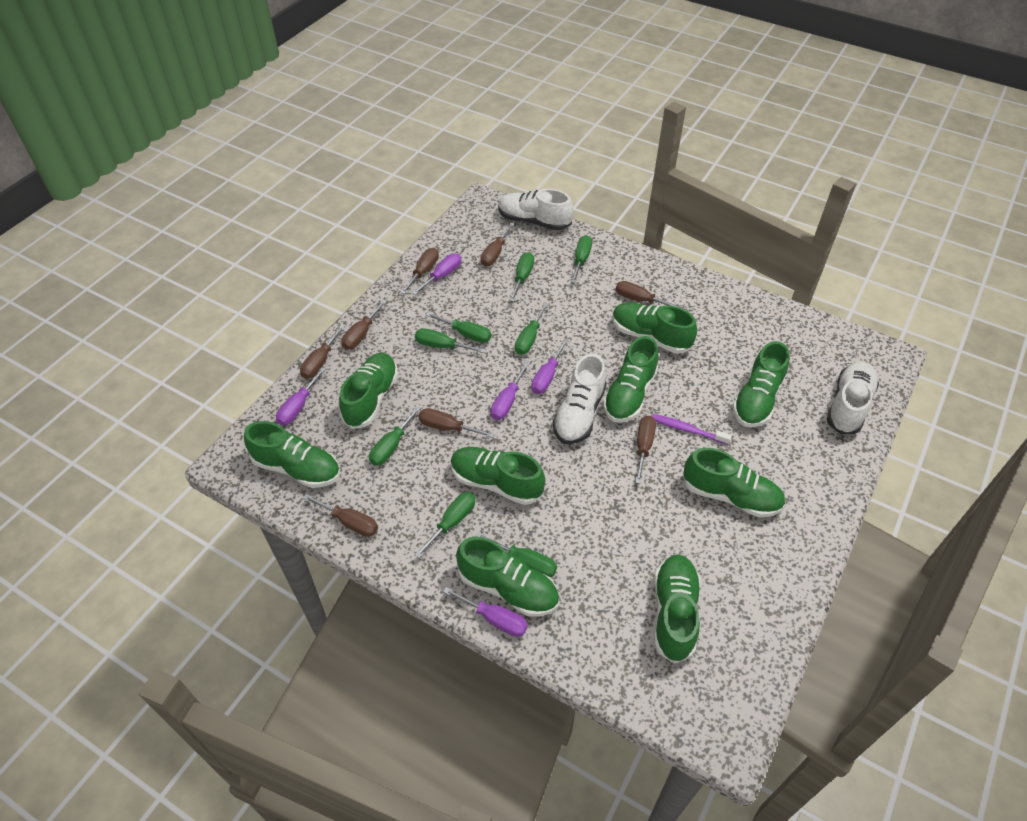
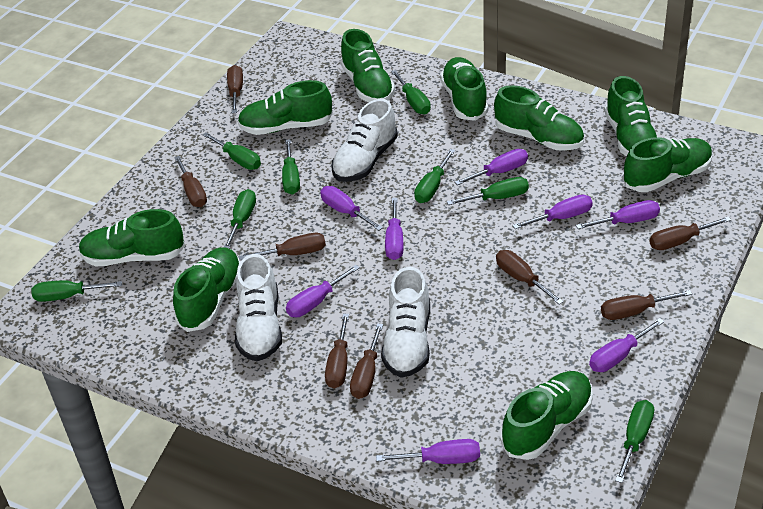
purple screwdriver: 5 -> 8
purple toothbrush: 1 -> 0

